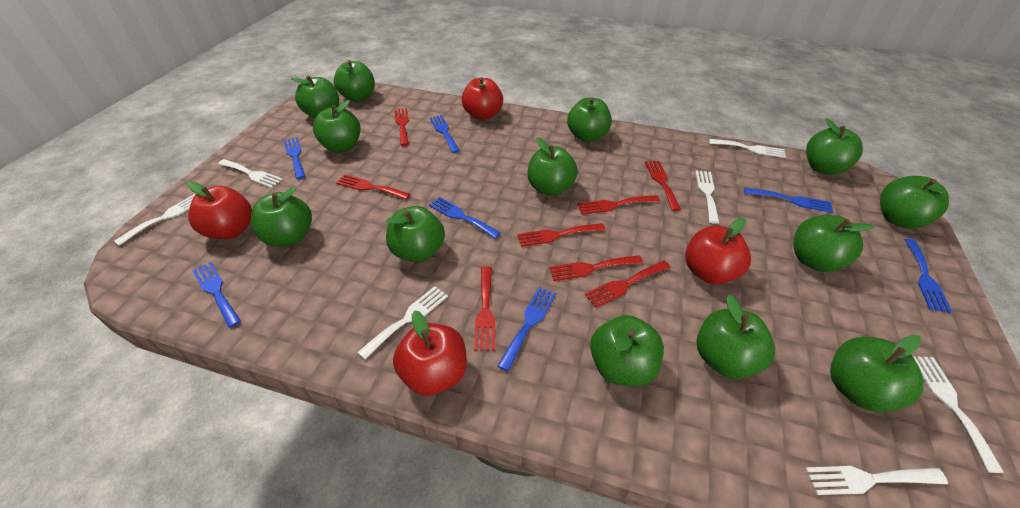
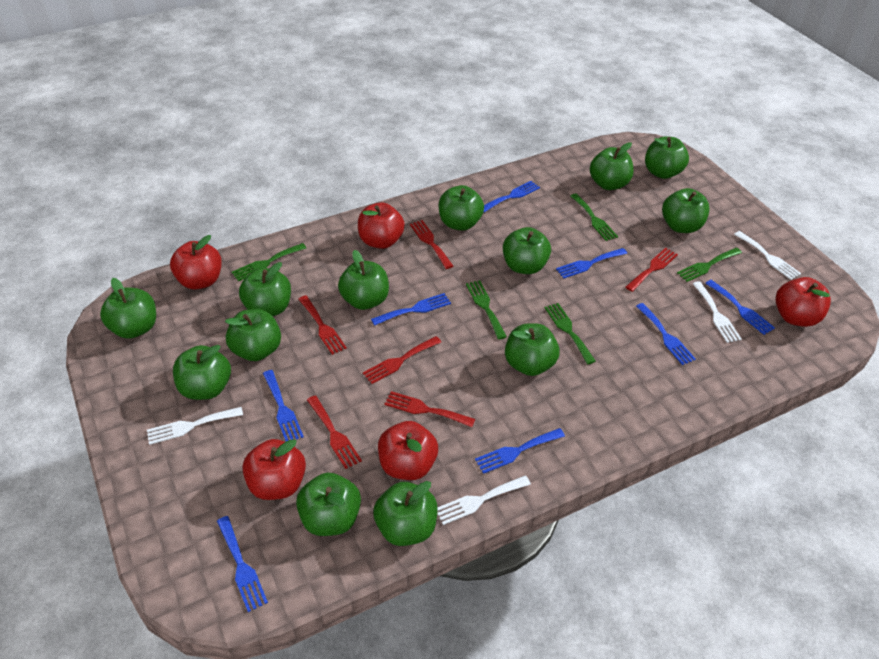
blue fork: 7 -> 8
green fork: 0 -> 5
red apple: 4 -> 5
red fork: 8 -> 6
white fork: 7 -> 4

